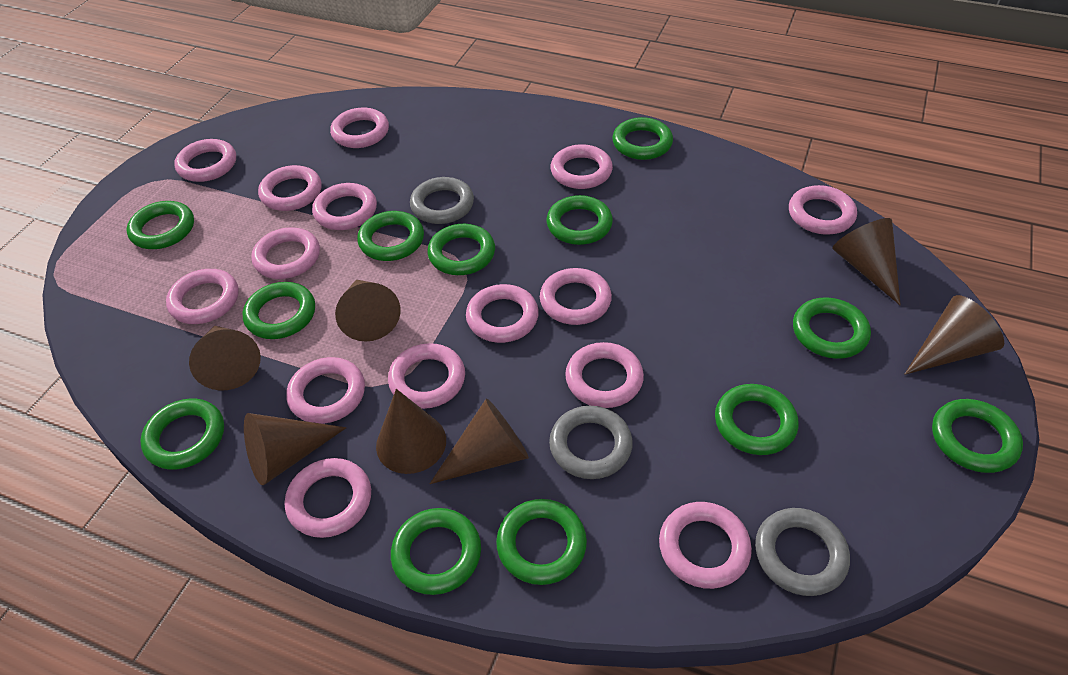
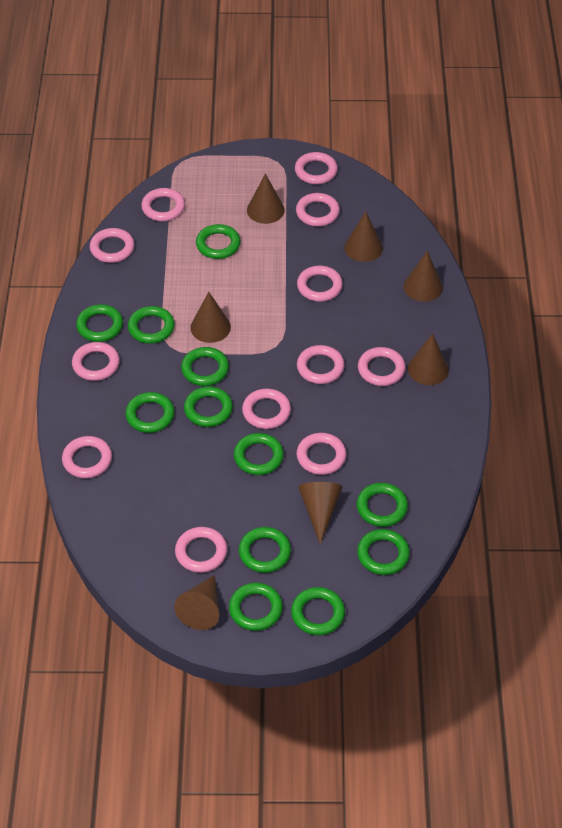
grey ring: 3 -> 0
pink ring: 15 -> 12

